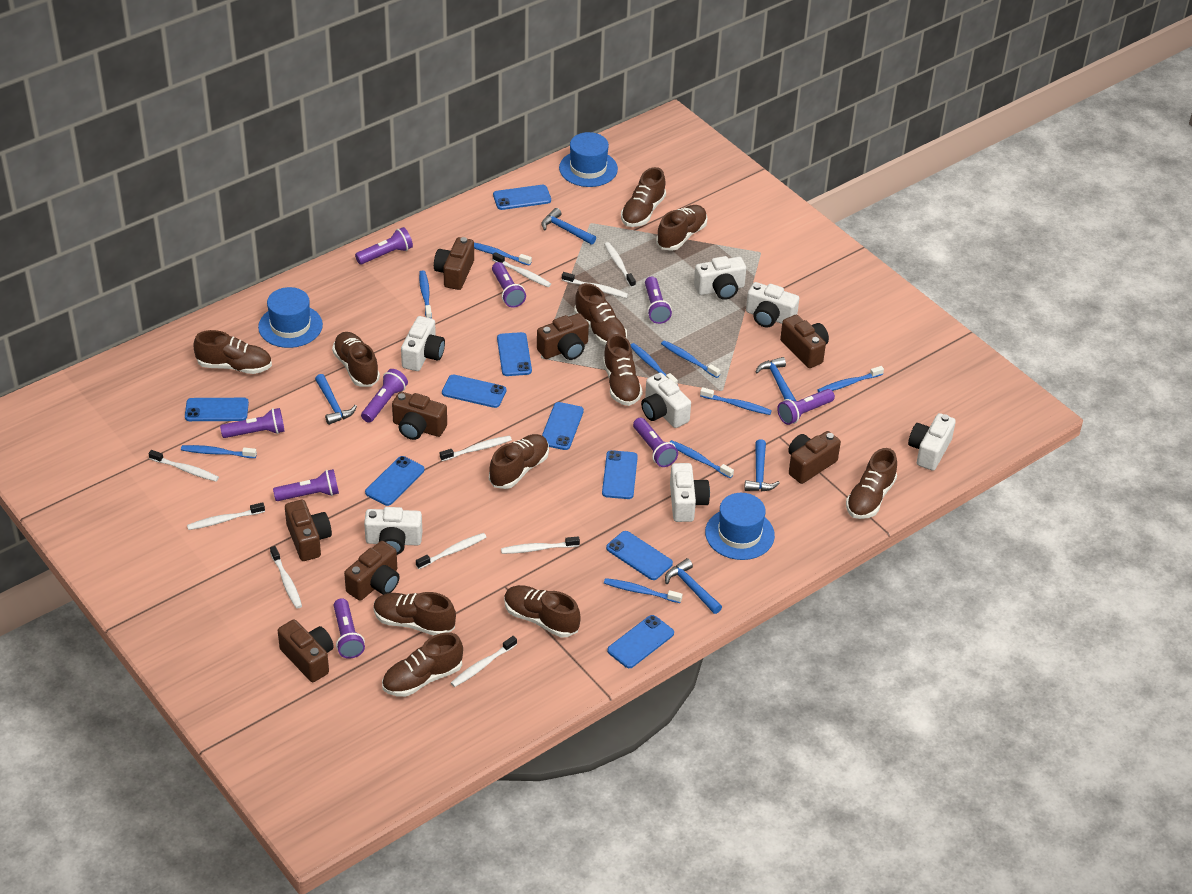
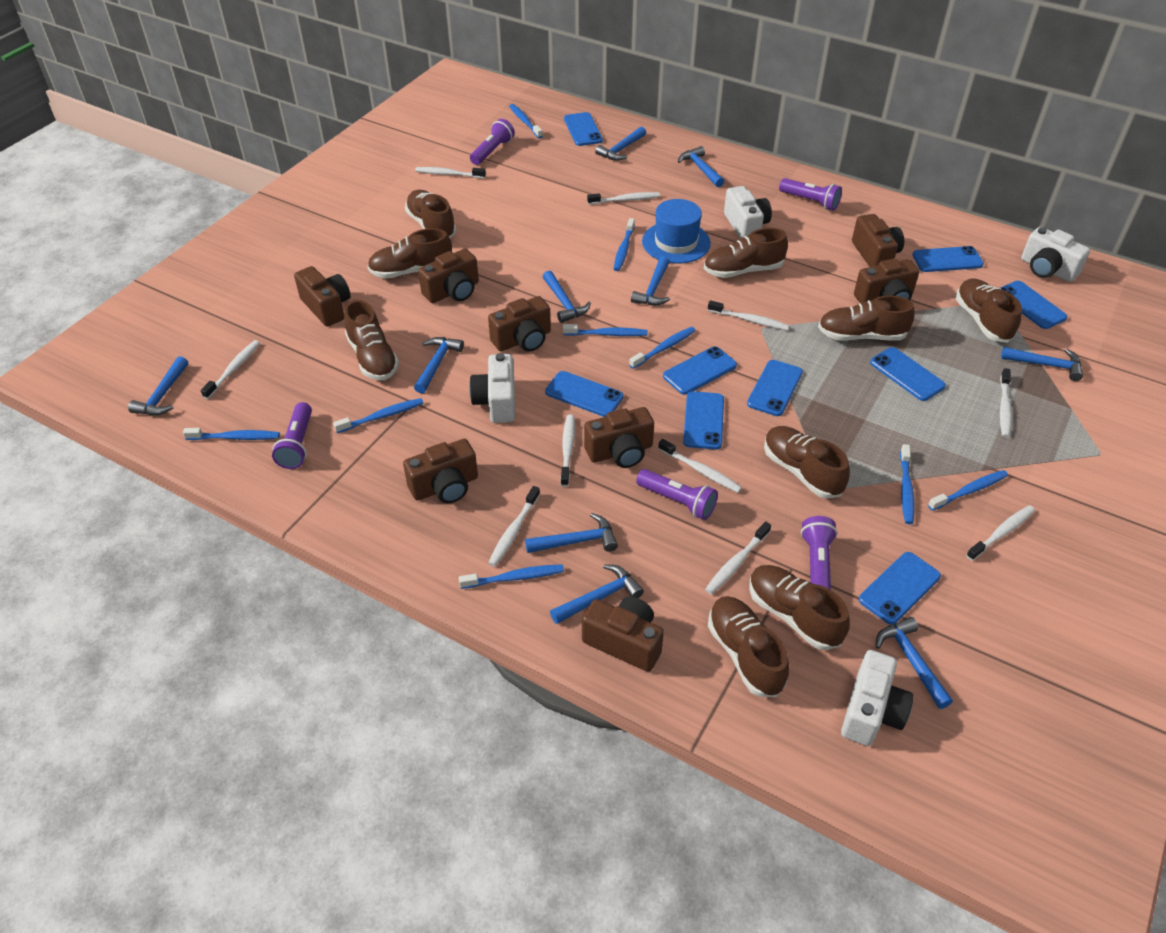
blue hammer: 5 -> 10
blue hat: 3 -> 1
brown shoe: 11 -> 9
purple flashlight: 9 -> 5
white camera: 7 -> 4

